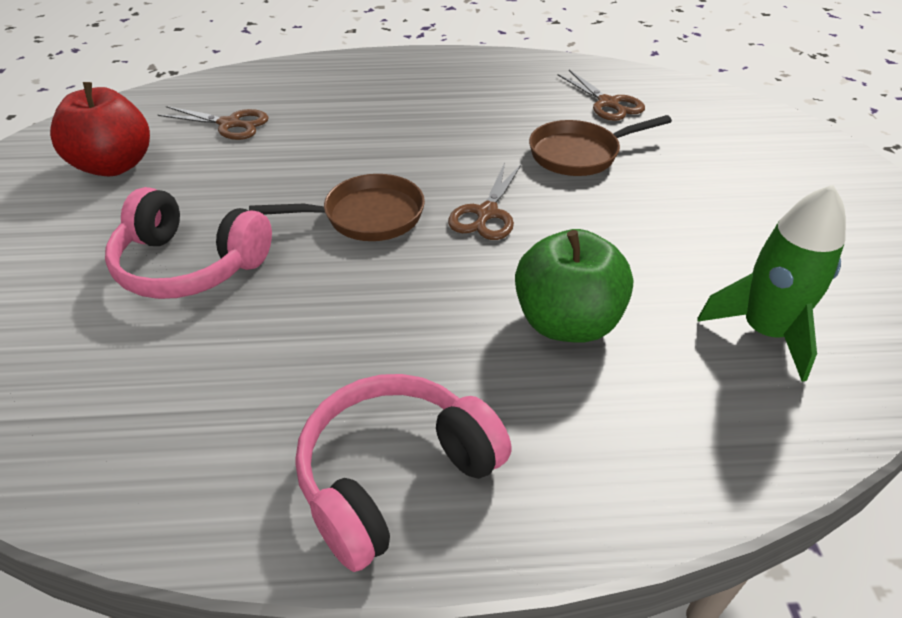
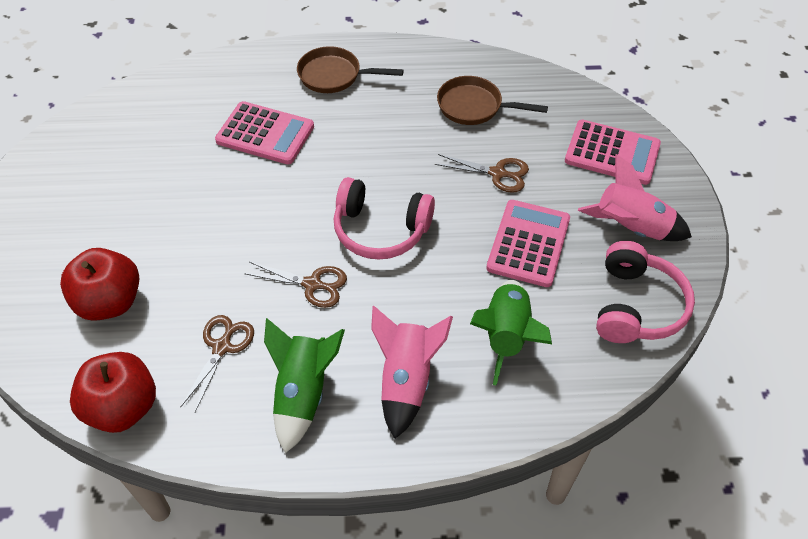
green apple: 1 -> 0
green rocket: 1 -> 2
pink calculator: 0 -> 3
pink rocket: 0 -> 2
red apple: 1 -> 2

